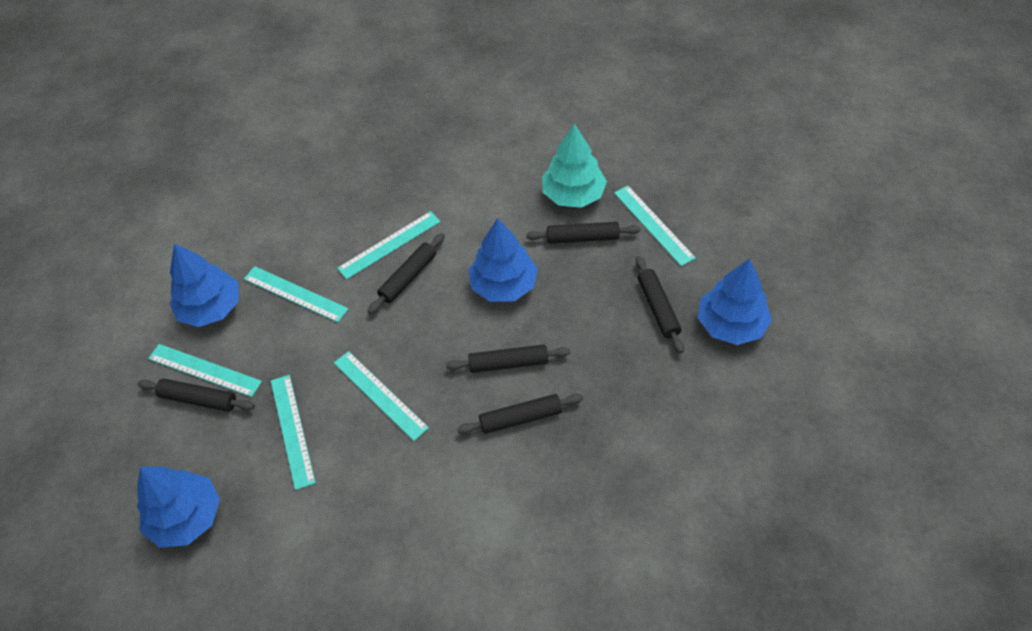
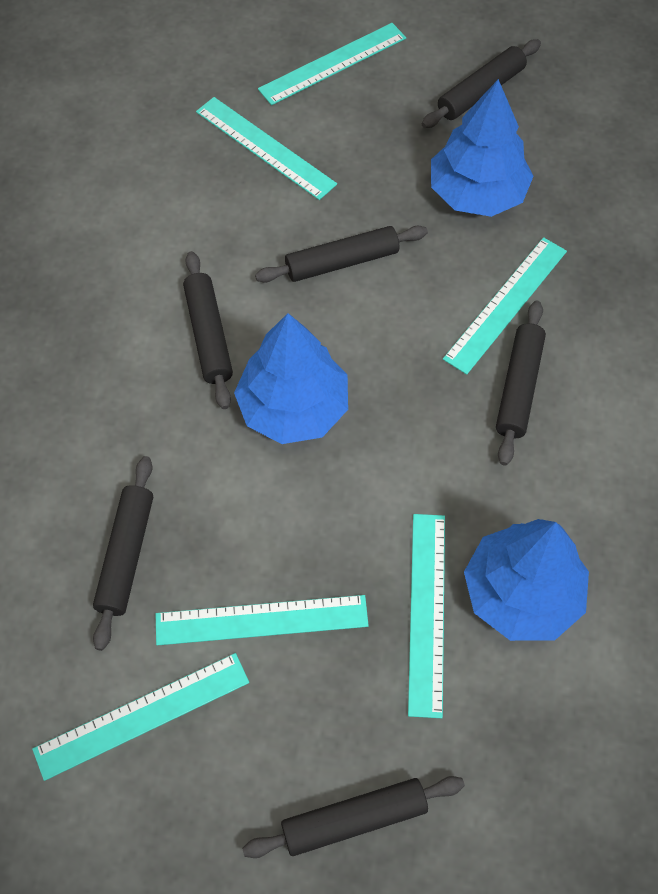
blue tree: 4 -> 3
turquoise tree: 1 -> 0

